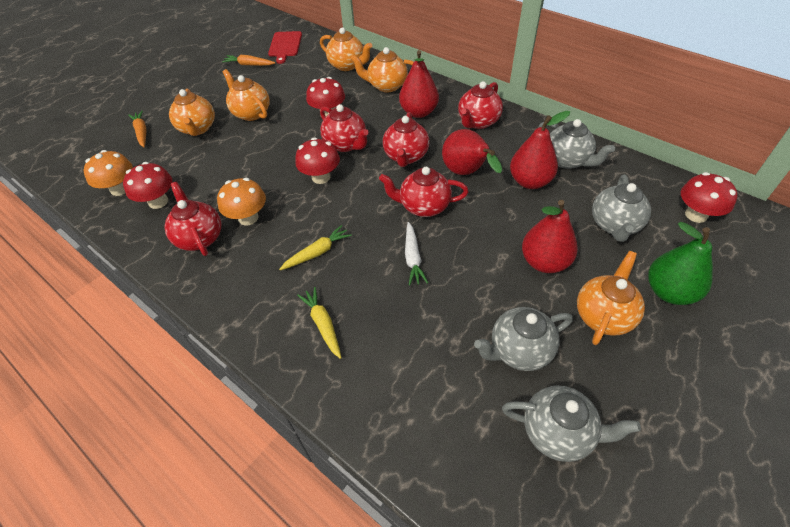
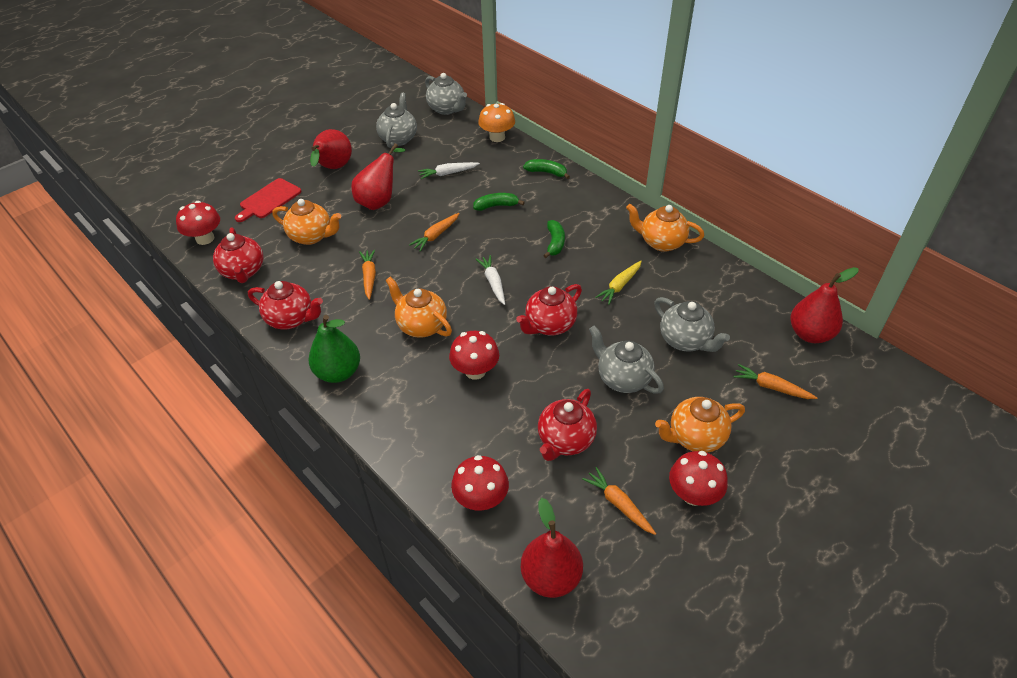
green banana: 0 -> 3
orange carrot: 2 -> 4
orange mushroom: 2 -> 1
orange teapot: 5 -> 4
red teapot: 5 -> 4
white carrot: 1 -> 2
yellow carrot: 2 -> 1

